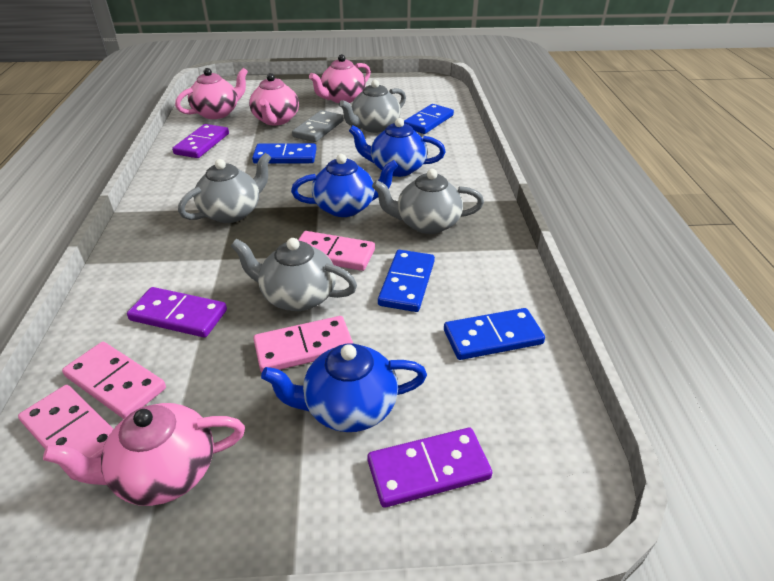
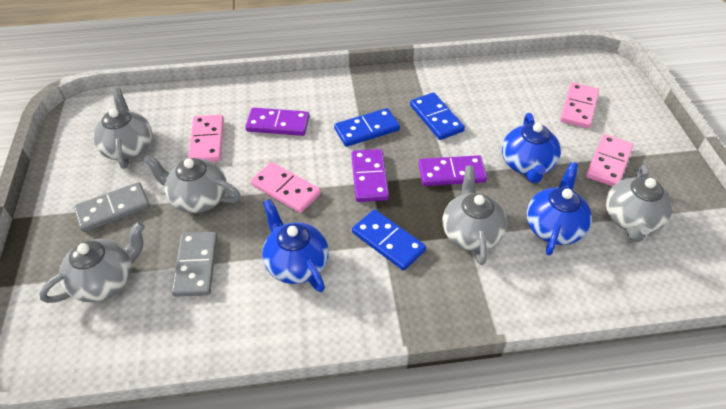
blue domino: 4 -> 3
grey domino: 1 -> 2
grey teapot: 4 -> 5
pink teapot: 4 -> 0

